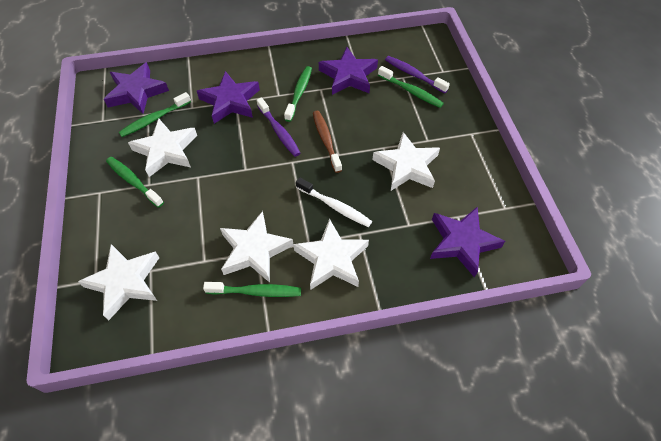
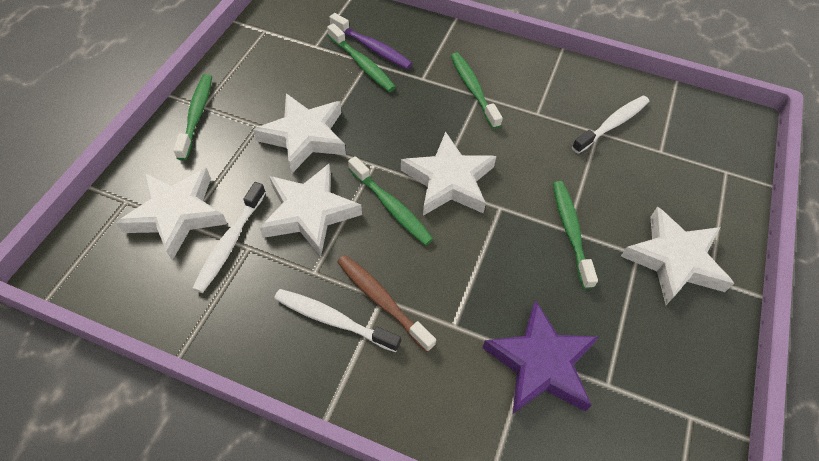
purple star: 4 -> 1
purple toothbrush: 2 -> 1
white toothbrush: 1 -> 3

